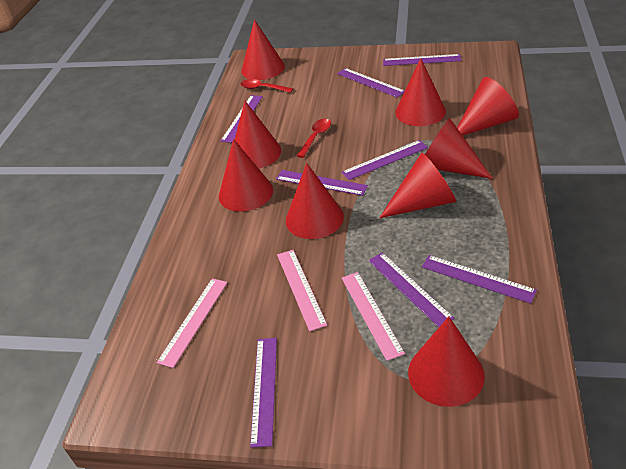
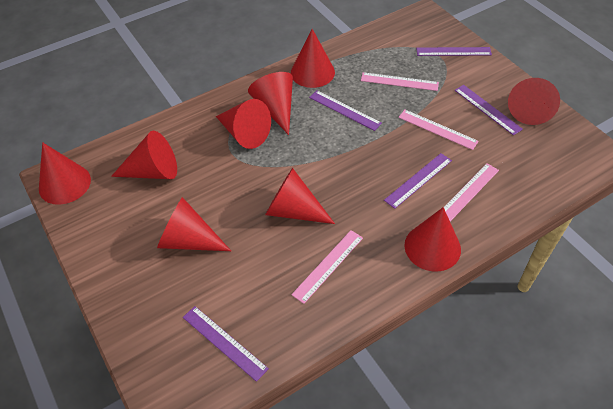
pink ruler: 3 -> 4
purple ruler: 8 -> 5
red spoon: 2 -> 0

